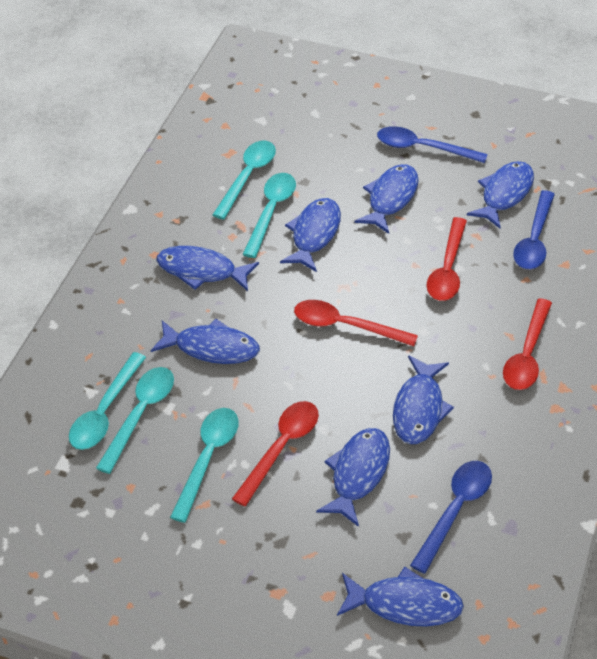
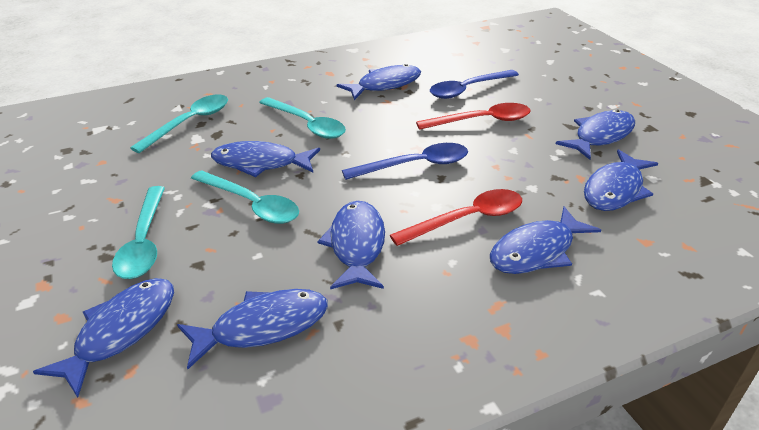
blue spoon: 3 -> 2
red spoon: 4 -> 2
turquoise spoon: 5 -> 4

